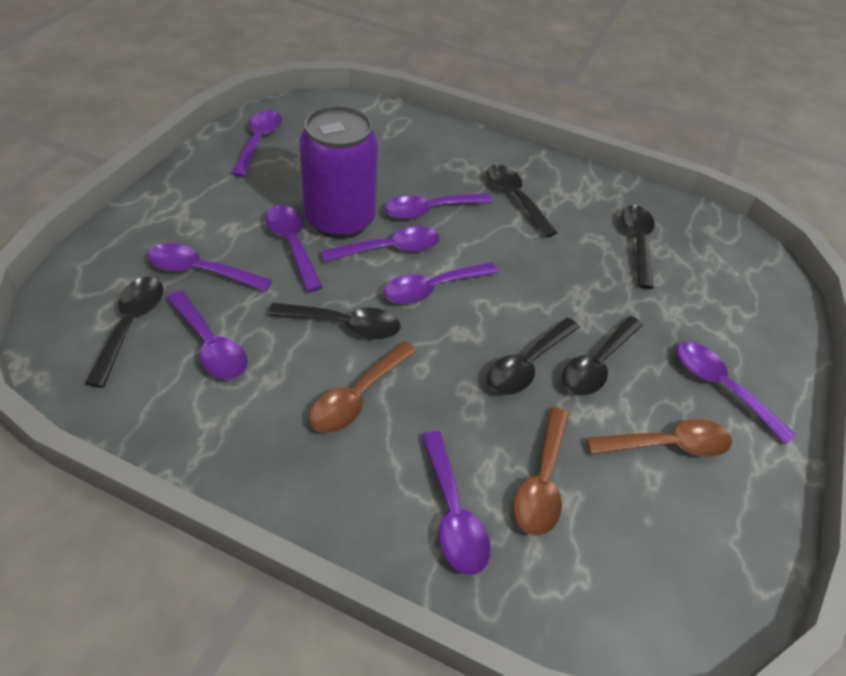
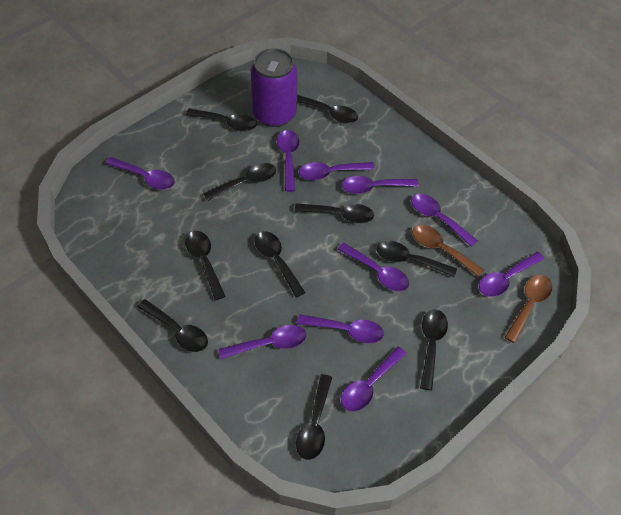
black spoon: 6 -> 10
brown spoon: 3 -> 2
purple spoon: 9 -> 10

